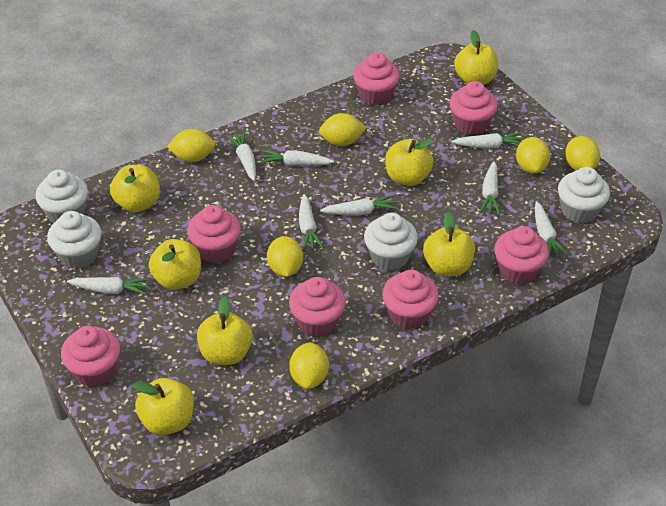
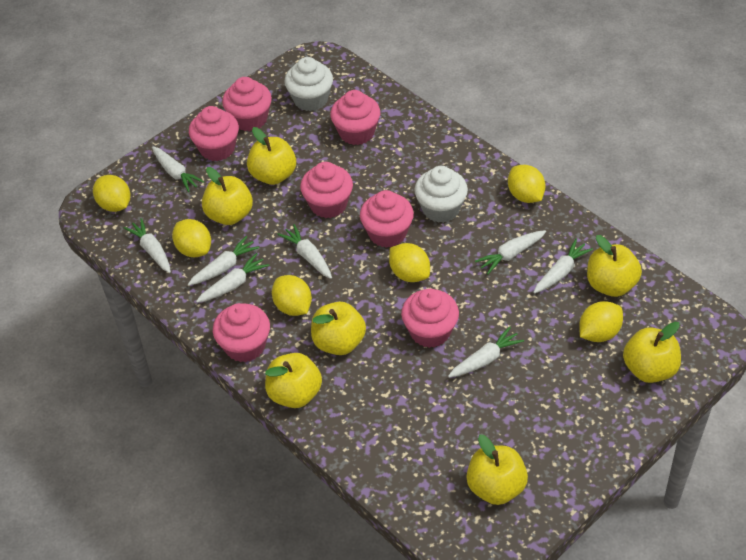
white cupcake: 4 -> 2

